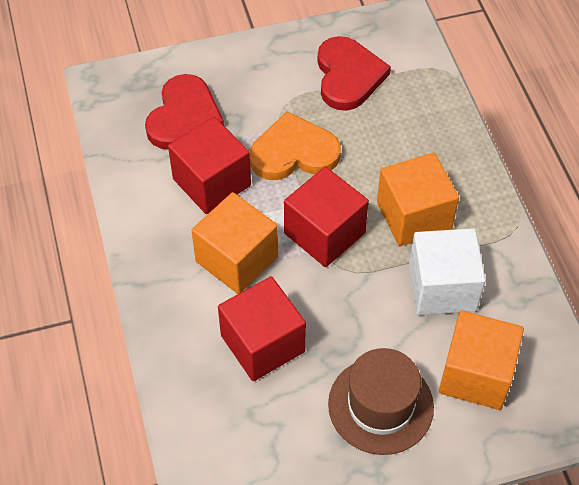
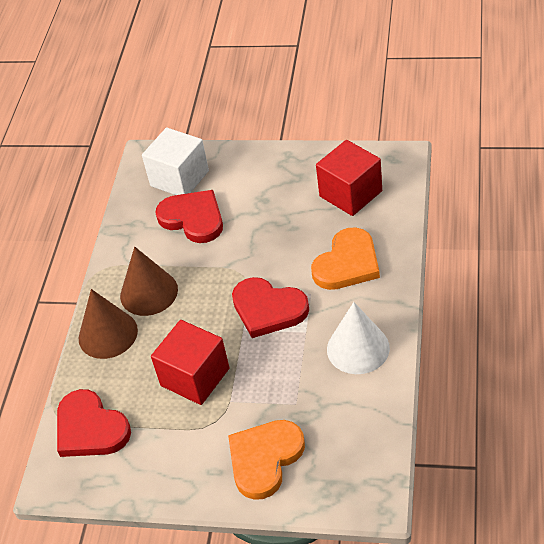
brown cone: 0 -> 2
brown hat: 1 -> 0
orange cube: 3 -> 0
orange heart: 1 -> 2
red cube: 3 -> 2
red heart: 2 -> 3
white cone: 0 -> 1

